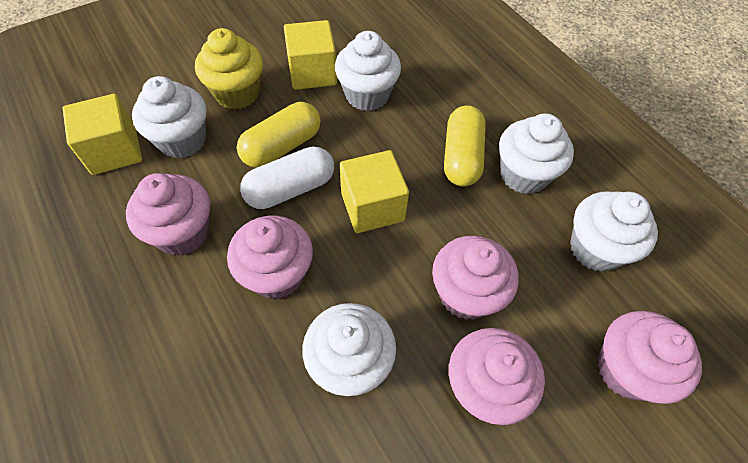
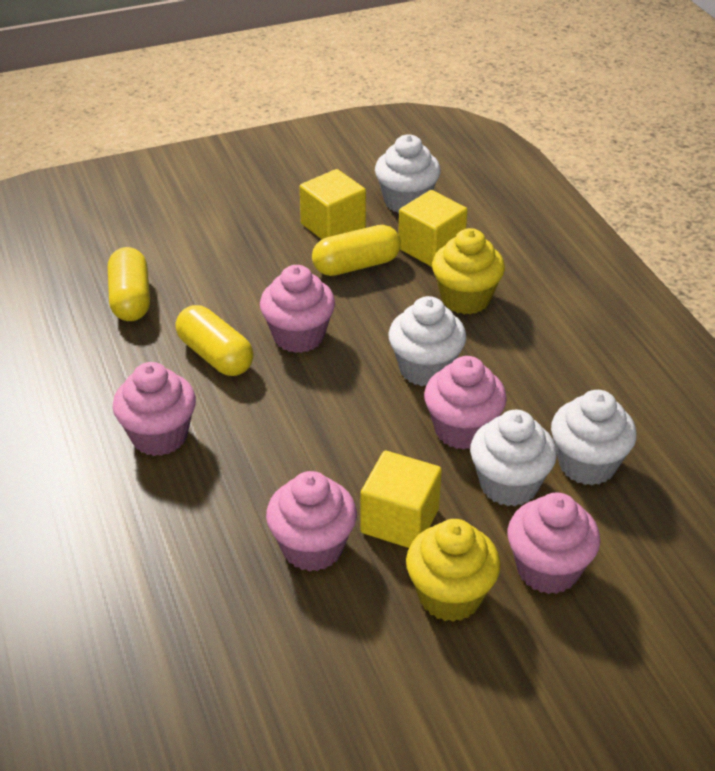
white capsule: 1 -> 0
white cupcake: 5 -> 4
yellow capsule: 2 -> 3
yellow cupcake: 1 -> 2

